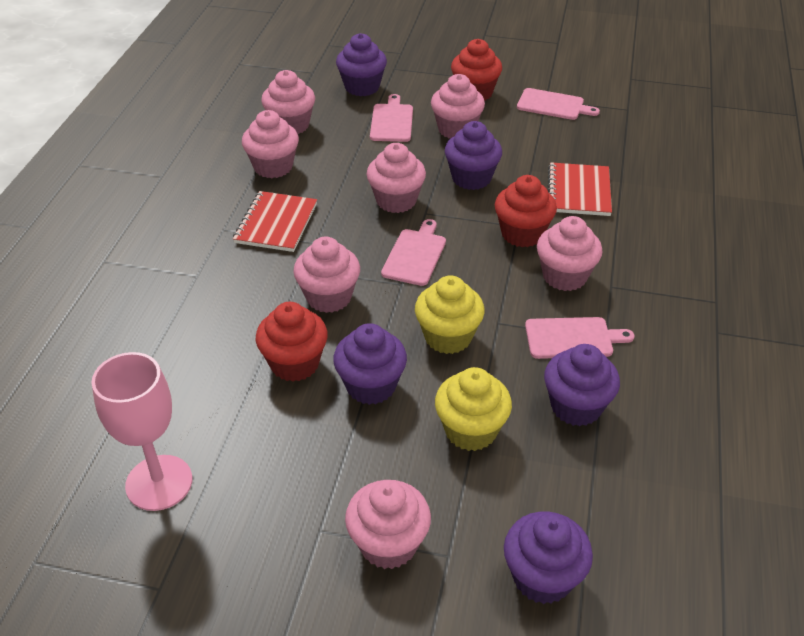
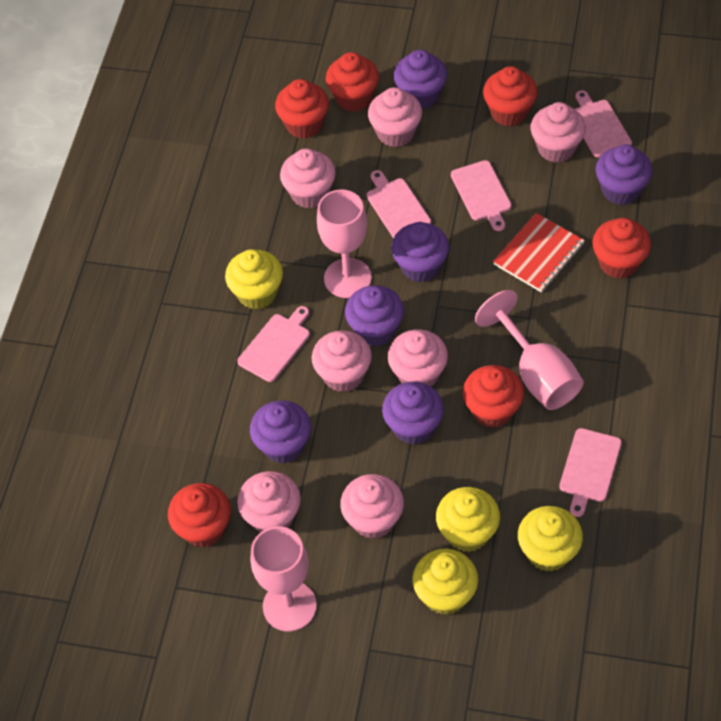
pink cutting board: 4 -> 5
pink goblet: 1 -> 3
purple cupcake: 5 -> 6
red cupcake: 3 -> 6
red notebook: 2 -> 1
yellow cupcake: 2 -> 4

